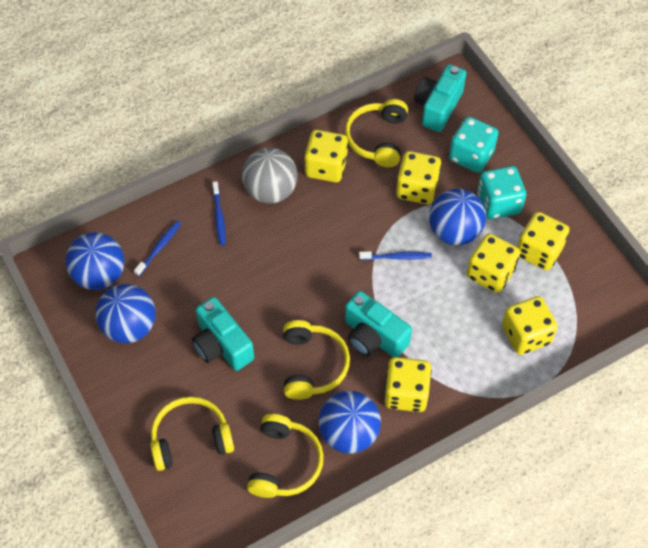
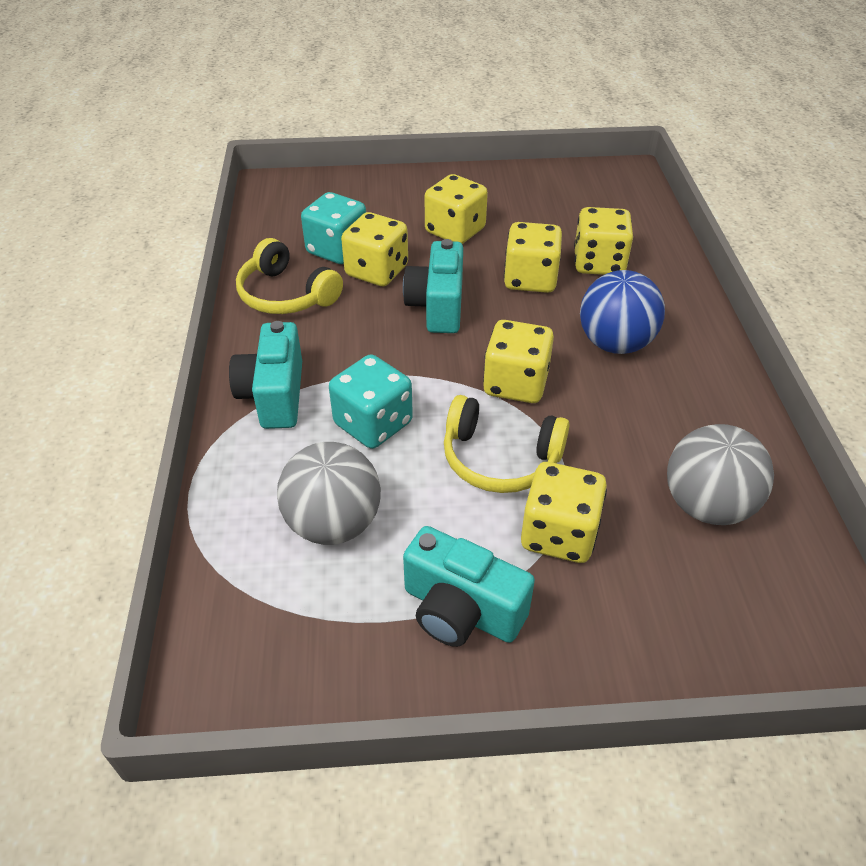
blue ball: 4 -> 1
blue toothbrush: 3 -> 0
grey ball: 1 -> 2
yellow headphones: 4 -> 2

